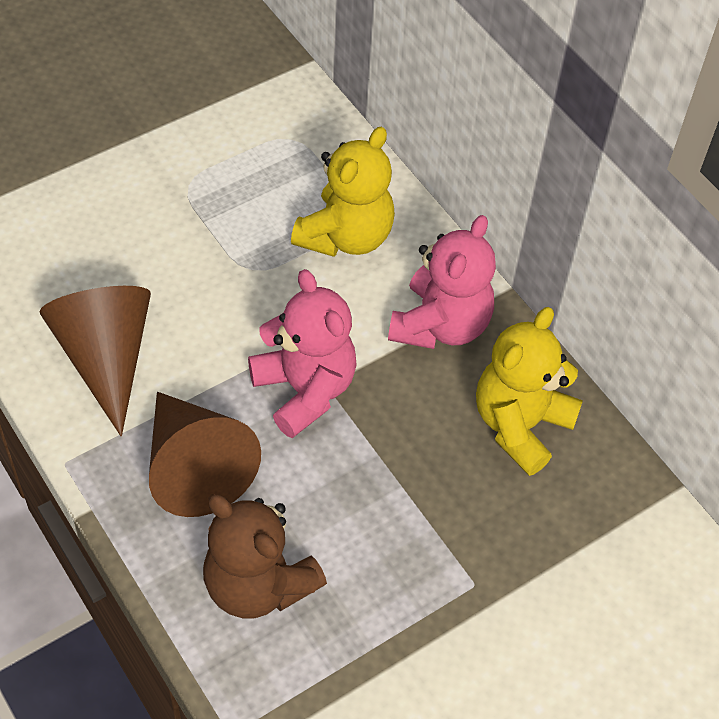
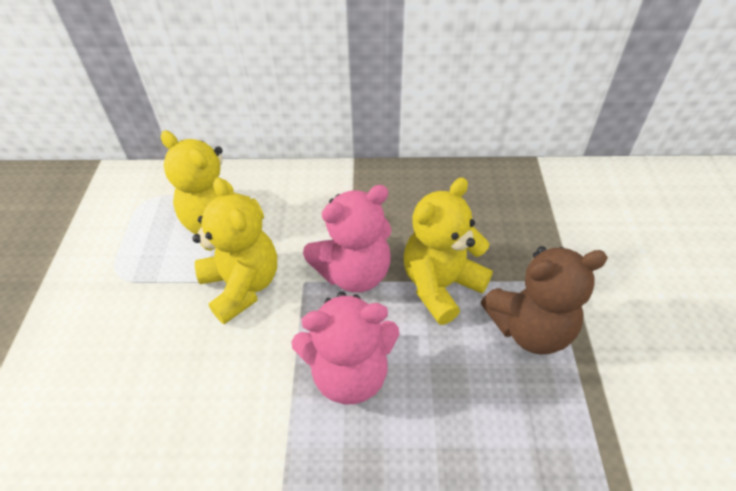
brown cone: 2 -> 0
yellow teddy bear: 2 -> 3

